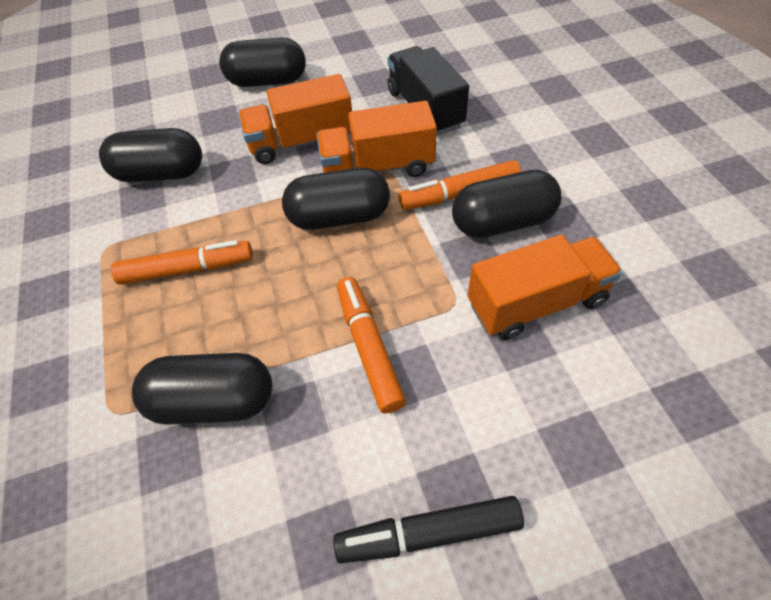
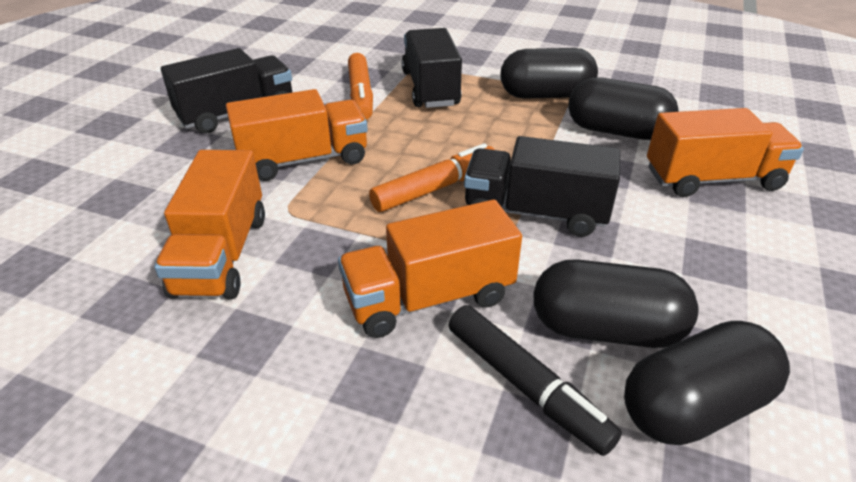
black capsule: 5 -> 4
black truck: 1 -> 3
orange marker: 3 -> 2
orange truck: 3 -> 4

